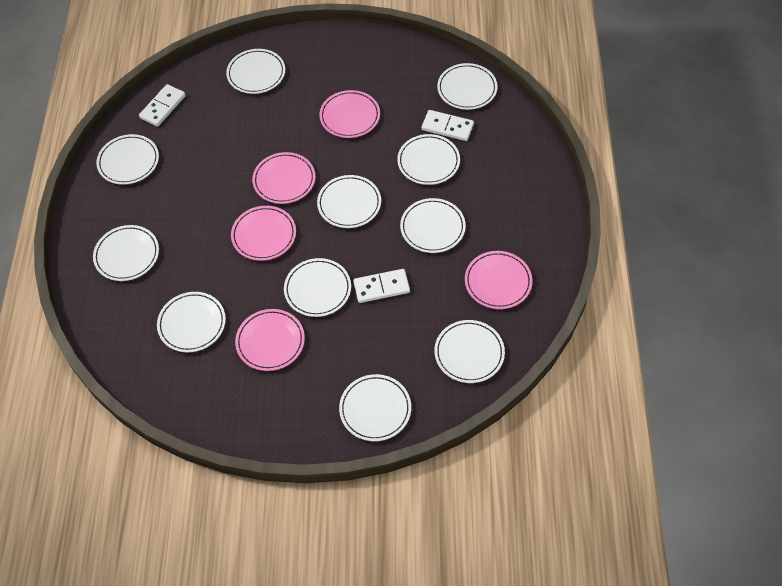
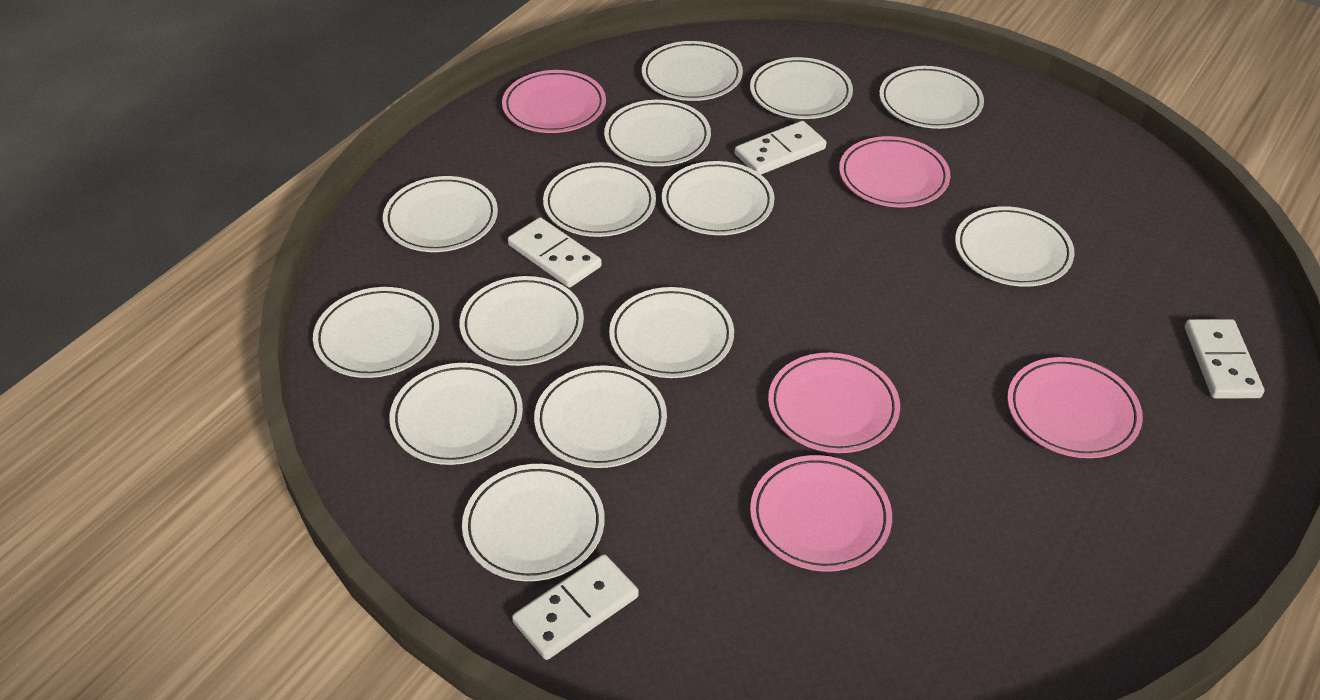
white domino: 3 -> 4
white plate: 11 -> 14

